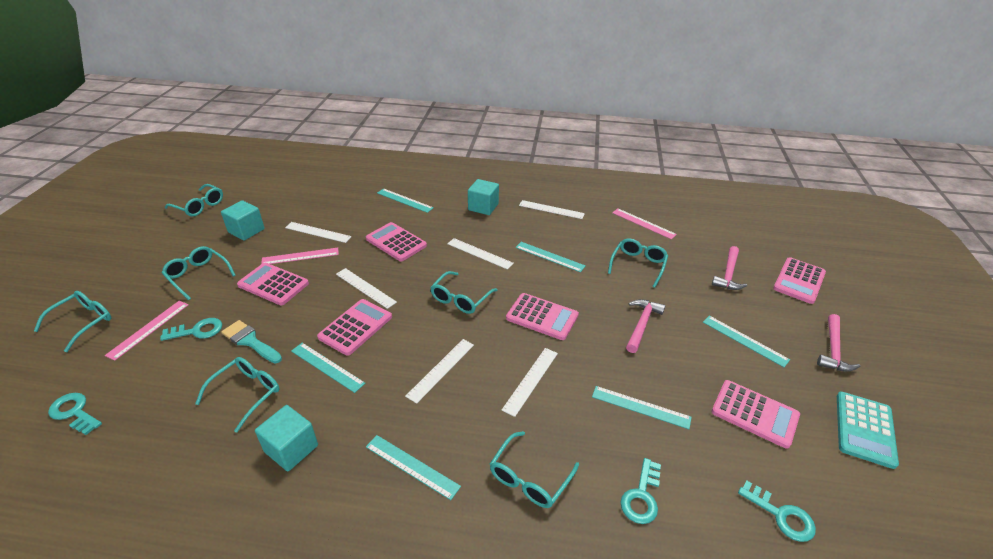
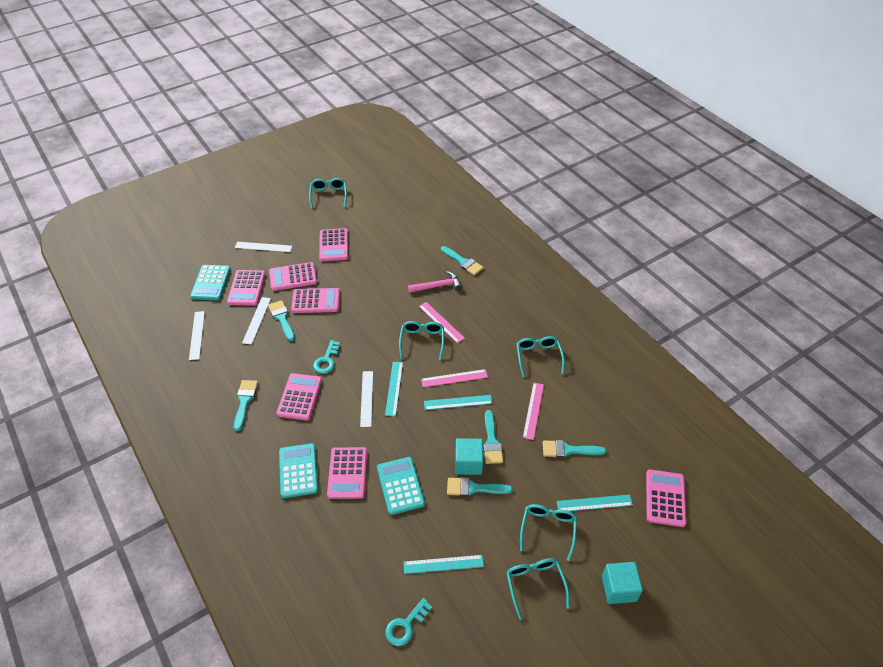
pink calculator: 6 -> 7
pink hammer: 3 -> 1
turquoise brush: 1 -> 6
turquoise calculator: 1 -> 3
turquoise cube: 3 -> 2
turquoise glasses: 7 -> 5
turquoise key: 4 -> 2
turquoise ruler: 6 -> 4
white ruler: 6 -> 4

